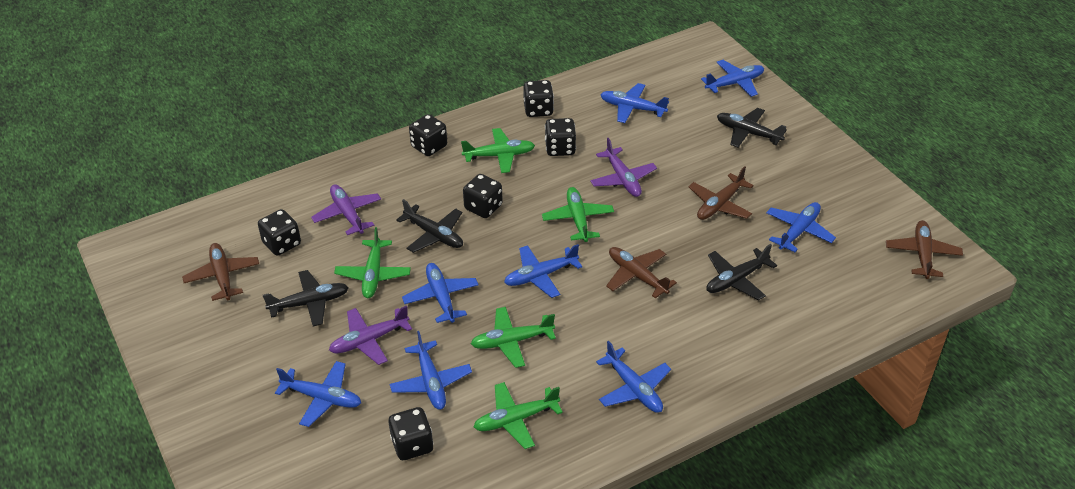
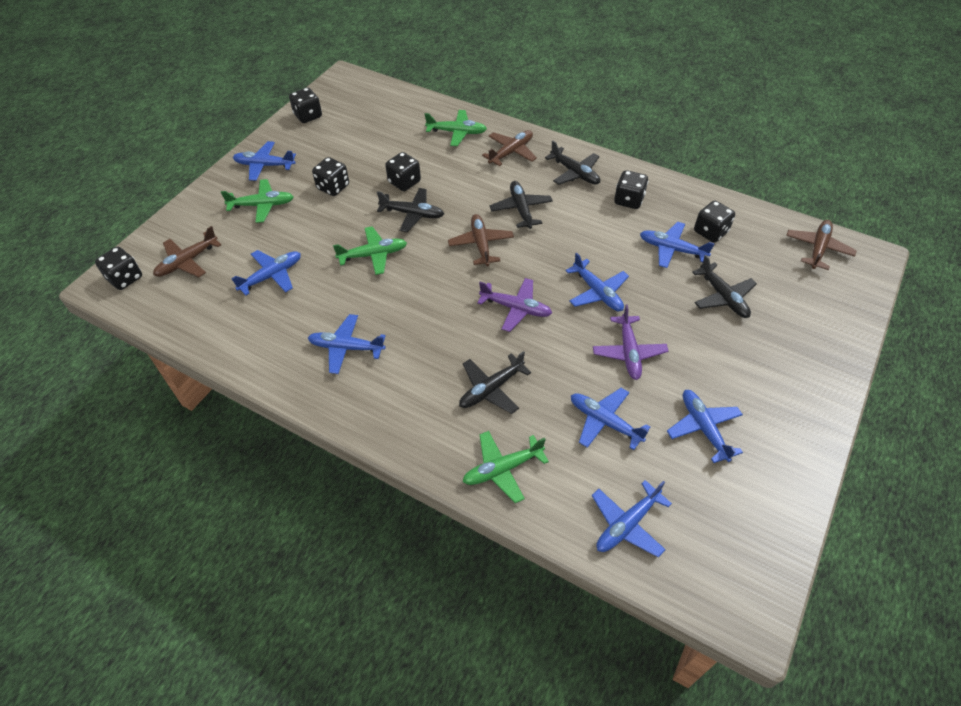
black plane: 4 -> 5
green plane: 5 -> 4
purple plane: 3 -> 2

